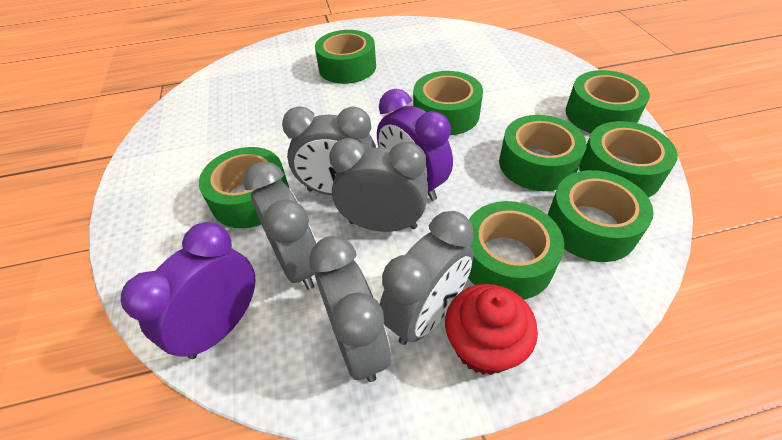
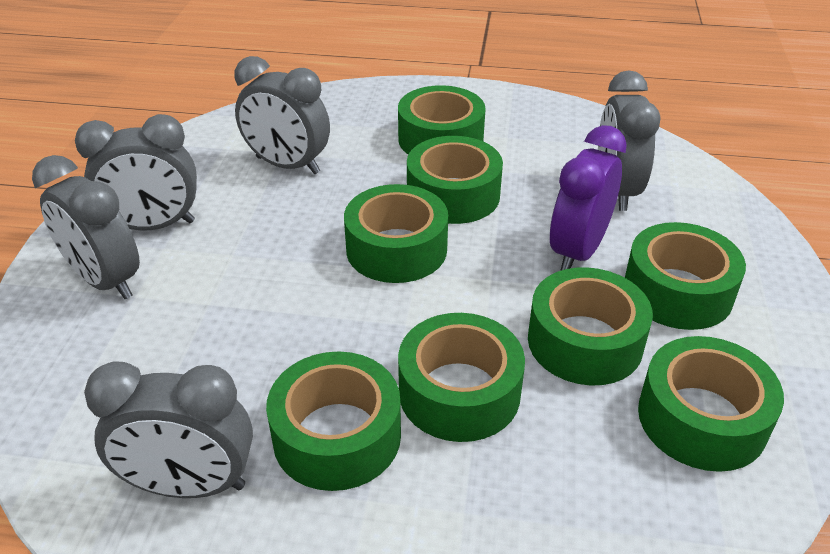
purple clock: 2 -> 1
red cupcake: 1 -> 0

